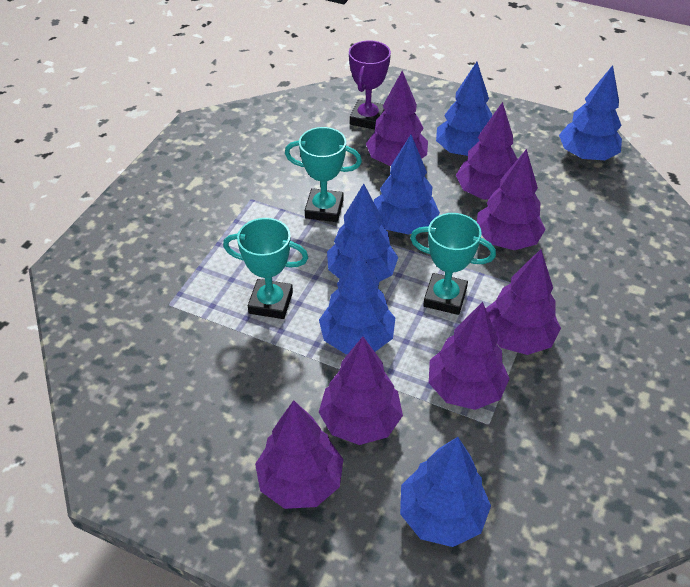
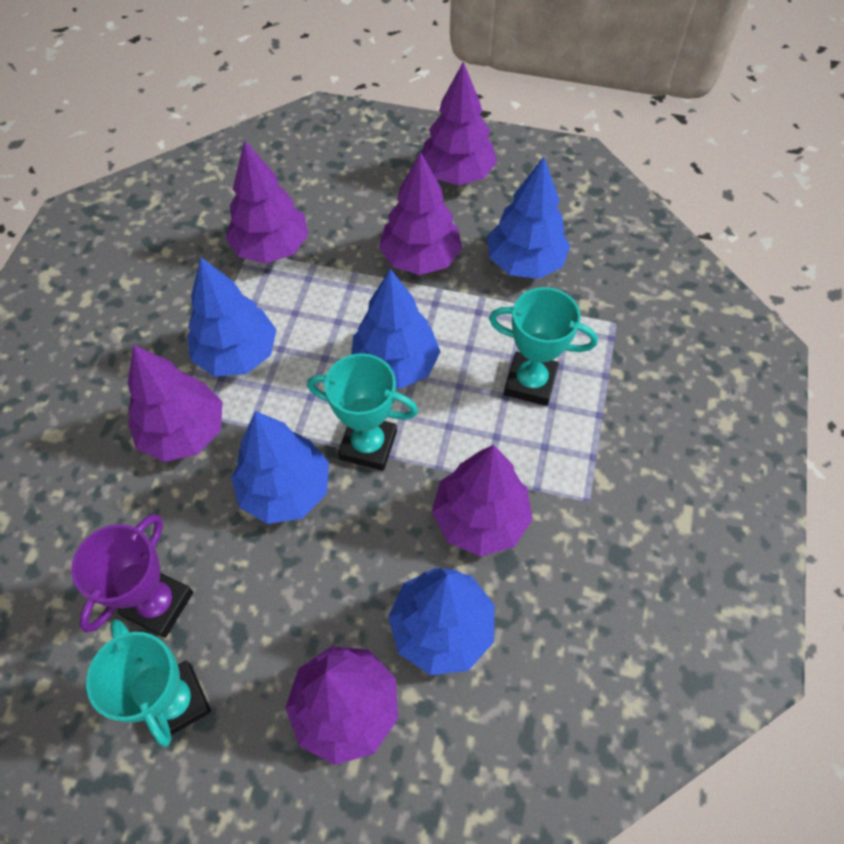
blue tree: 6 -> 5
purple tree: 7 -> 6

